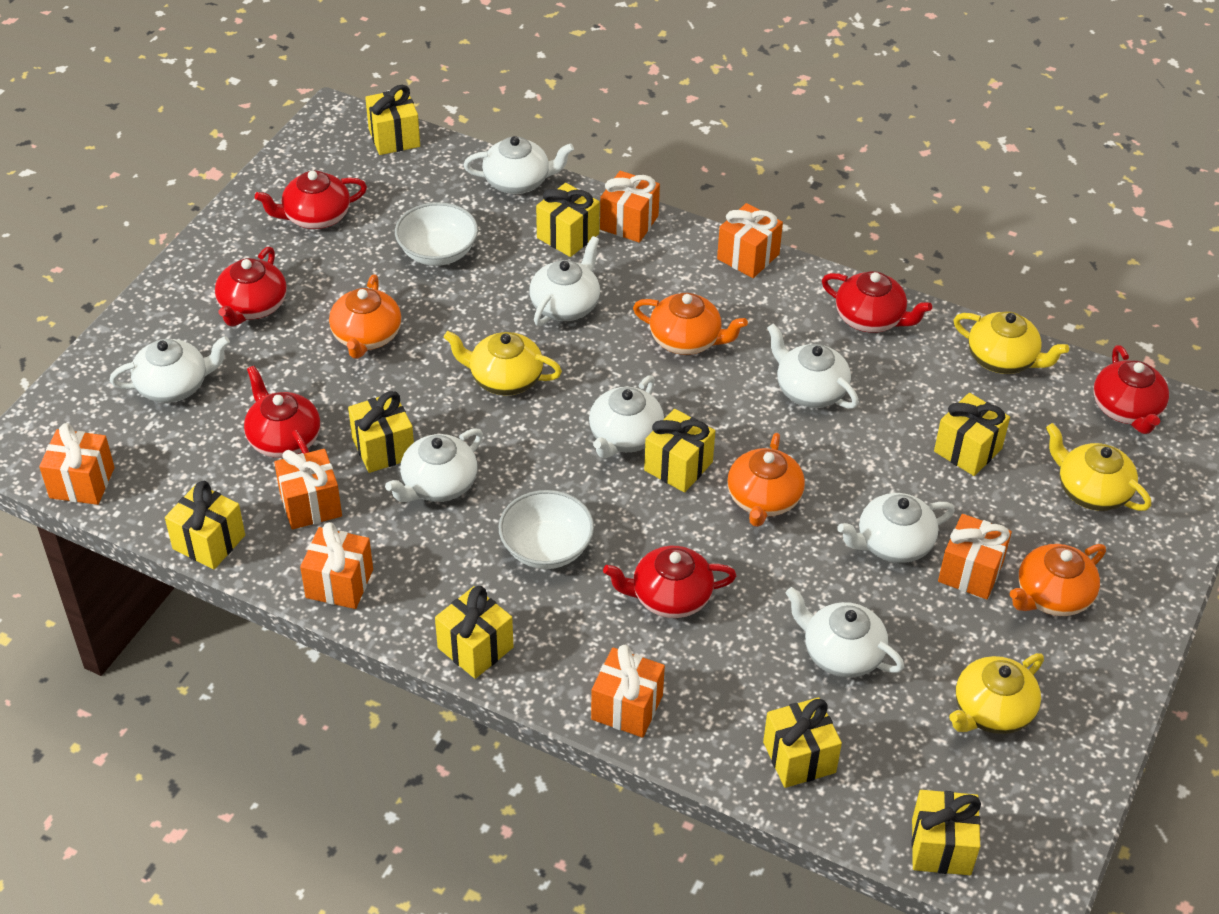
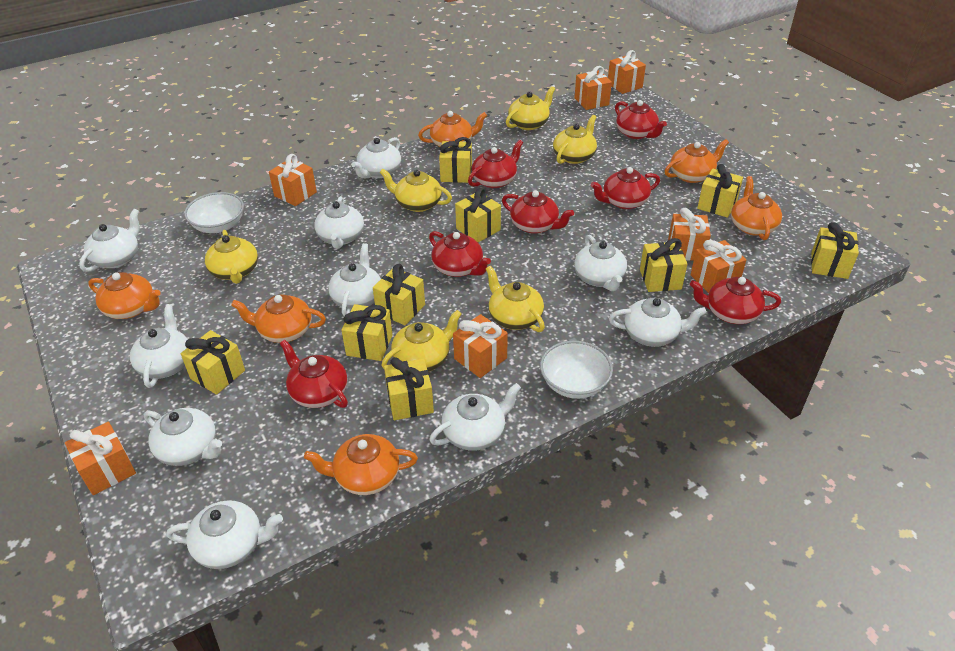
orange teapot: 4 -> 6
red teapot: 6 -> 7
white teapot: 8 -> 10
yellow teapot: 4 -> 6

